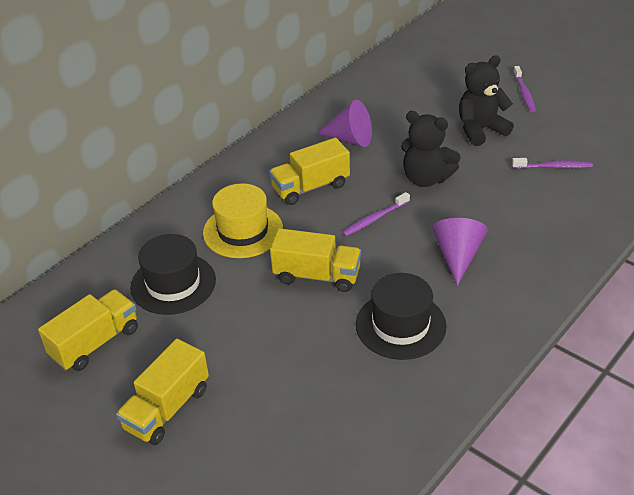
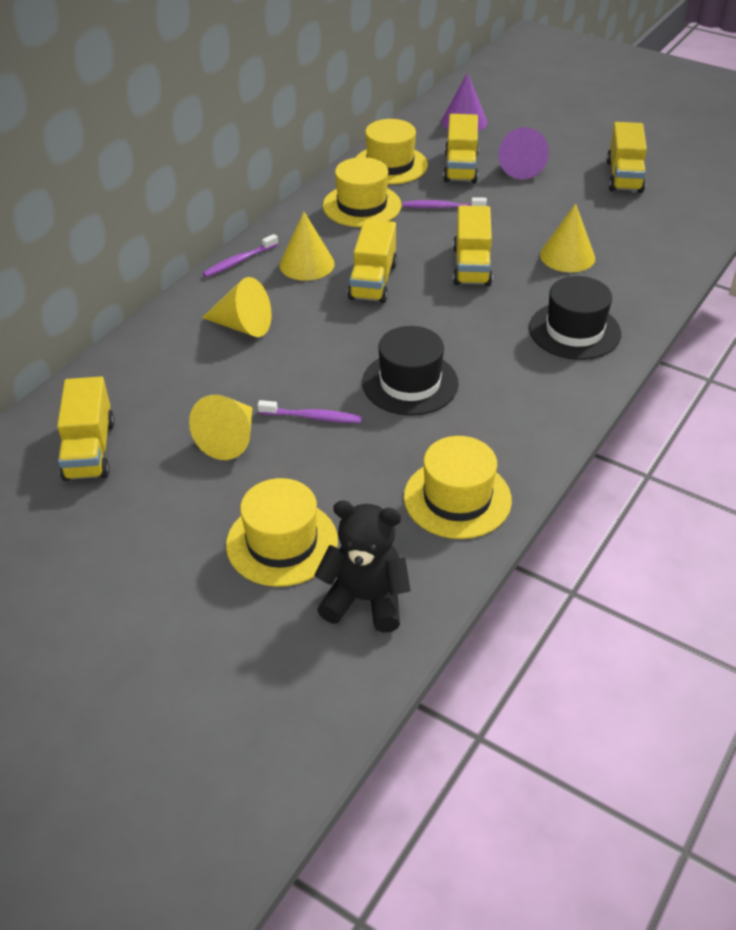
black teddy bear: 2 -> 1
yellow cone: 0 -> 4
yellow hat: 1 -> 4
yellow truck: 4 -> 5

